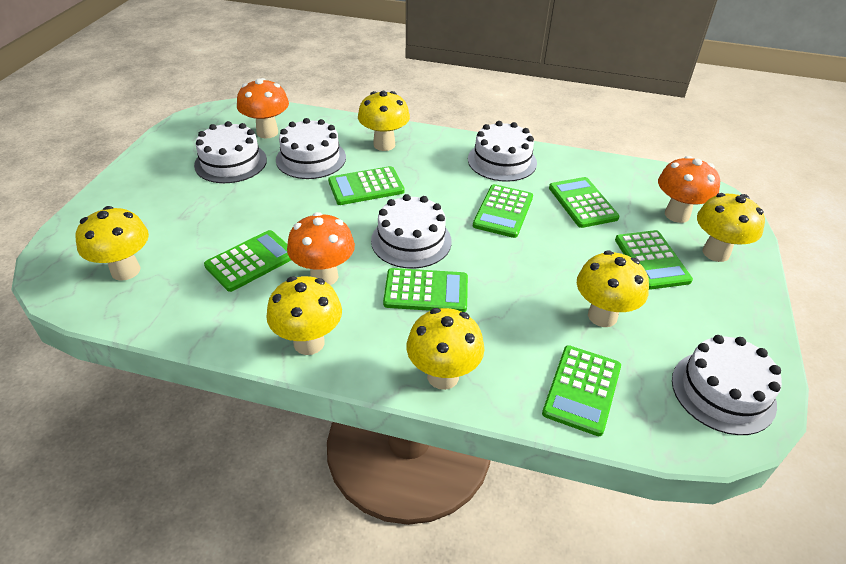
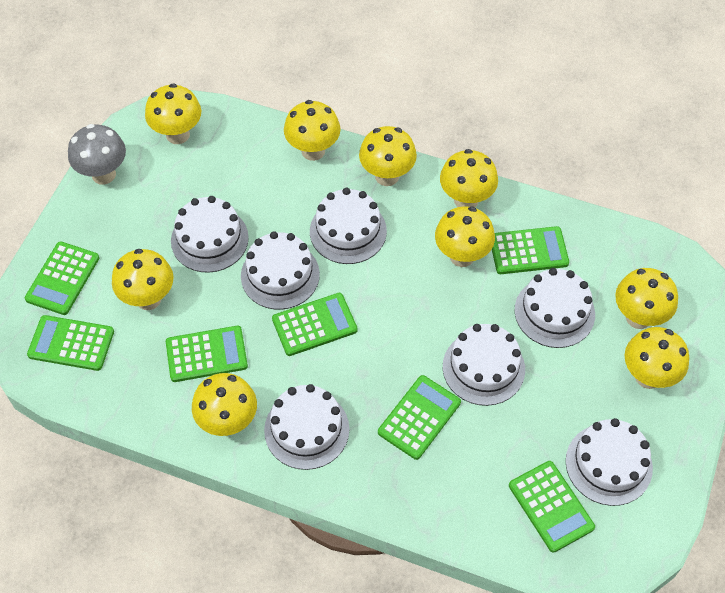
grey mushroom: 0 -> 1
orange mushroom: 3 -> 0
white cake: 5 -> 7
yellow mushroom: 6 -> 9

